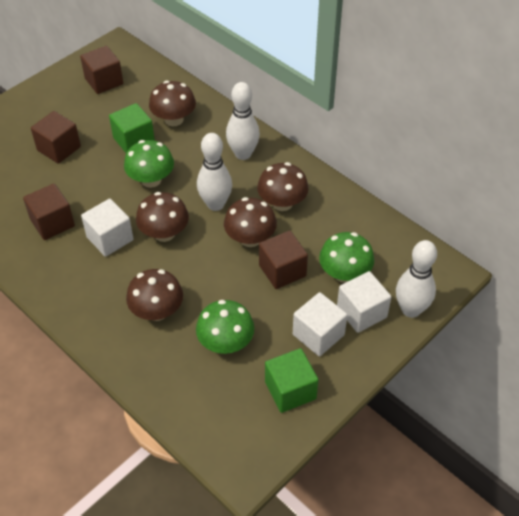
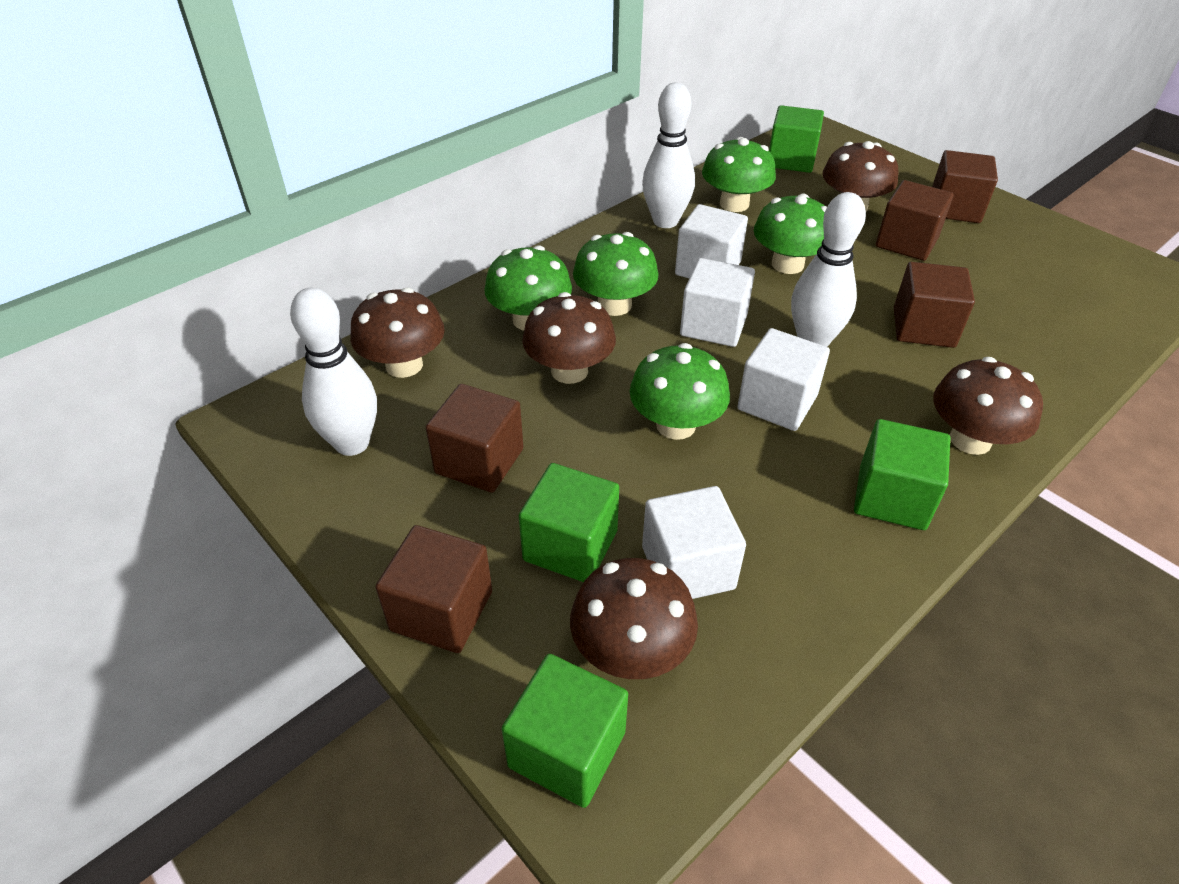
brown cube: 4 -> 5
green cube: 2 -> 4
green mushroom: 3 -> 5
white cube: 3 -> 4

